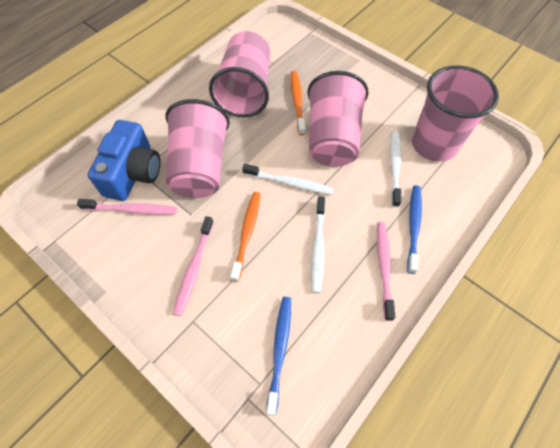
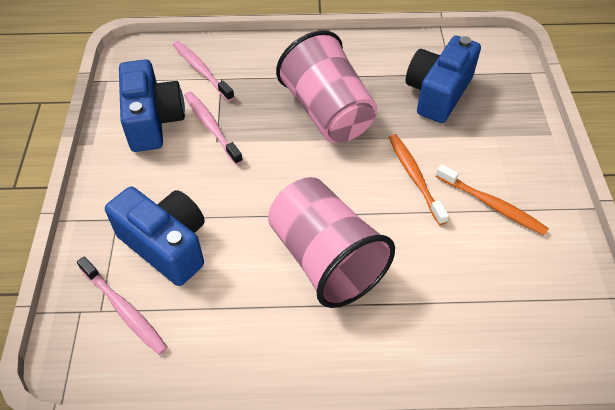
blue camera: 1 -> 3
blue toothbrush: 2 -> 0
pink cup: 4 -> 2
white toothbrush: 3 -> 0

